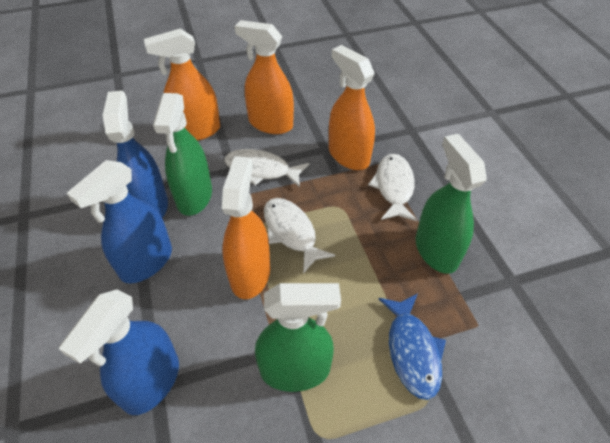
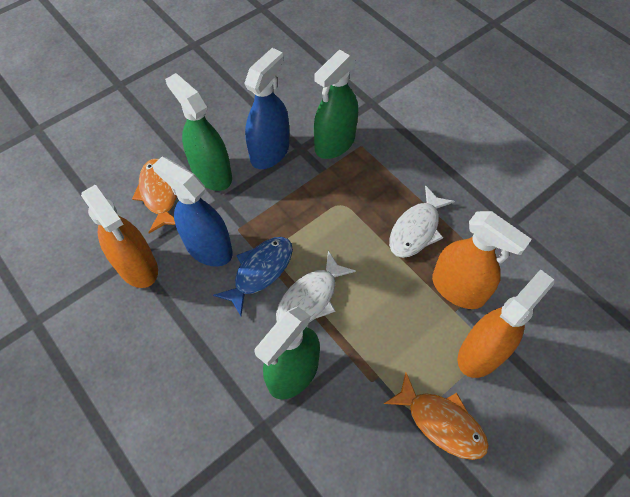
blue spray bottle: 3 -> 2
orange fish: 0 -> 2
orange spray bottle: 4 -> 3
white fish: 3 -> 2

